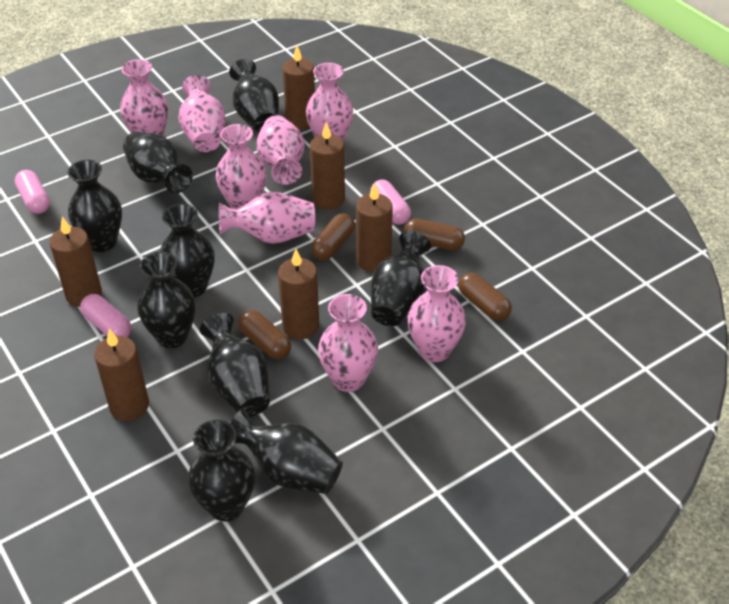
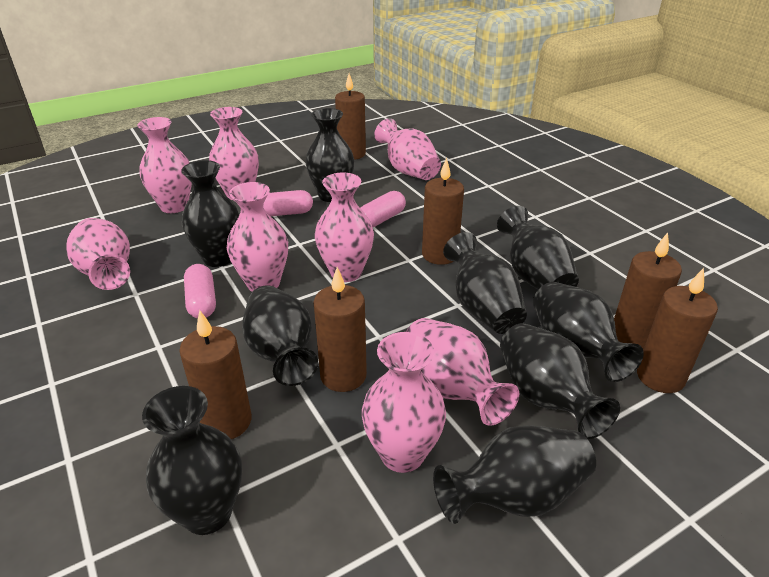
brown capsule: 4 -> 0

